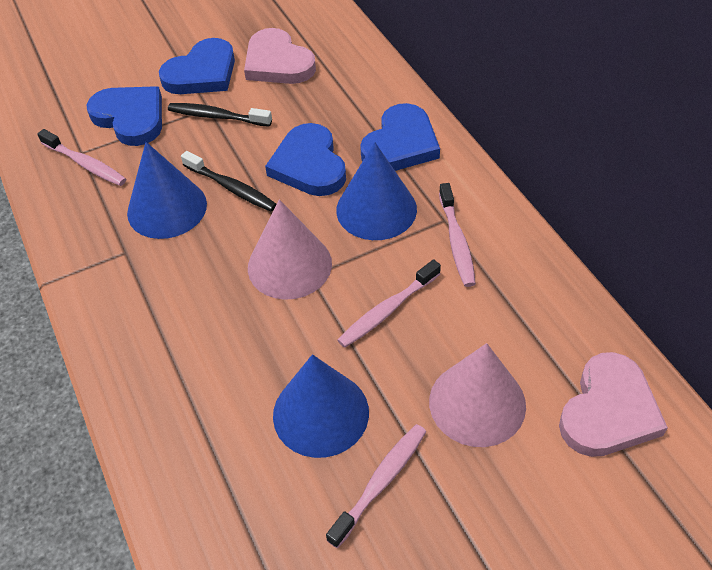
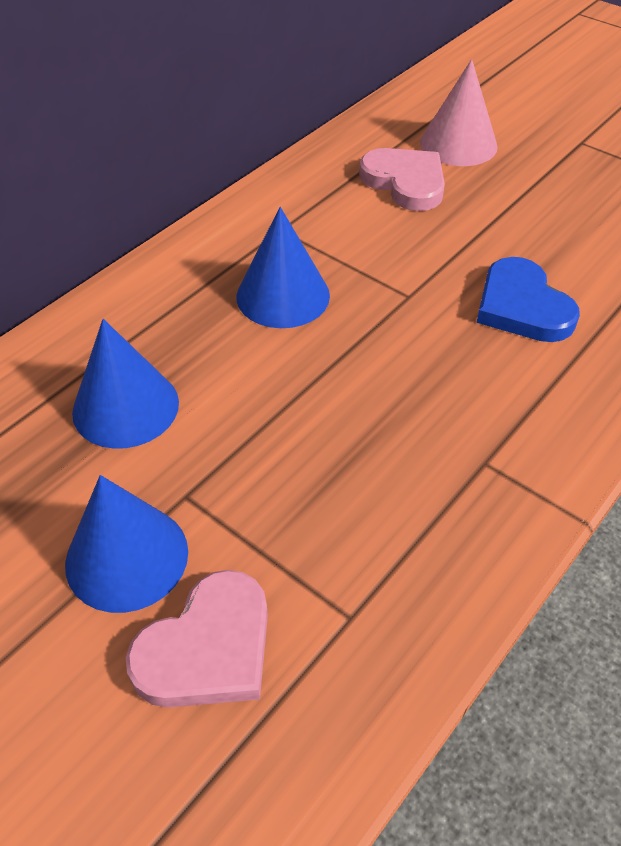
black toothbrush: 2 -> 0
blue heart: 4 -> 1
pink cone: 2 -> 1
pink toothbrush: 4 -> 0

